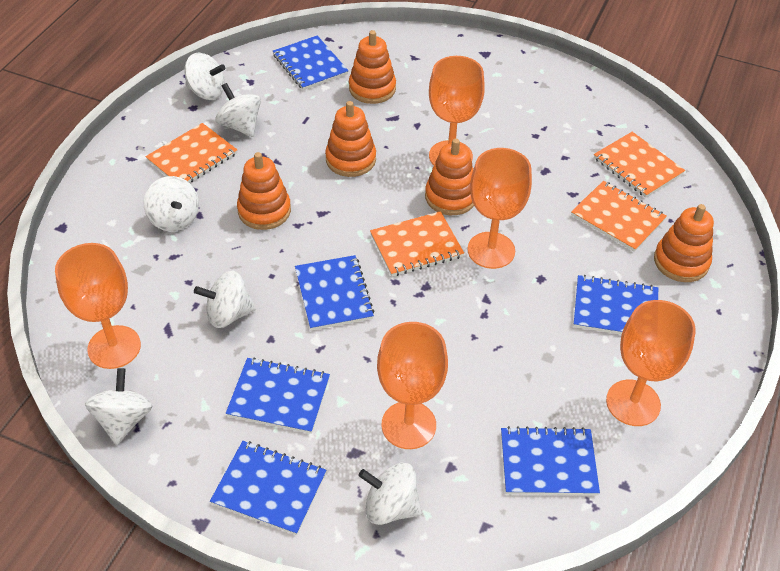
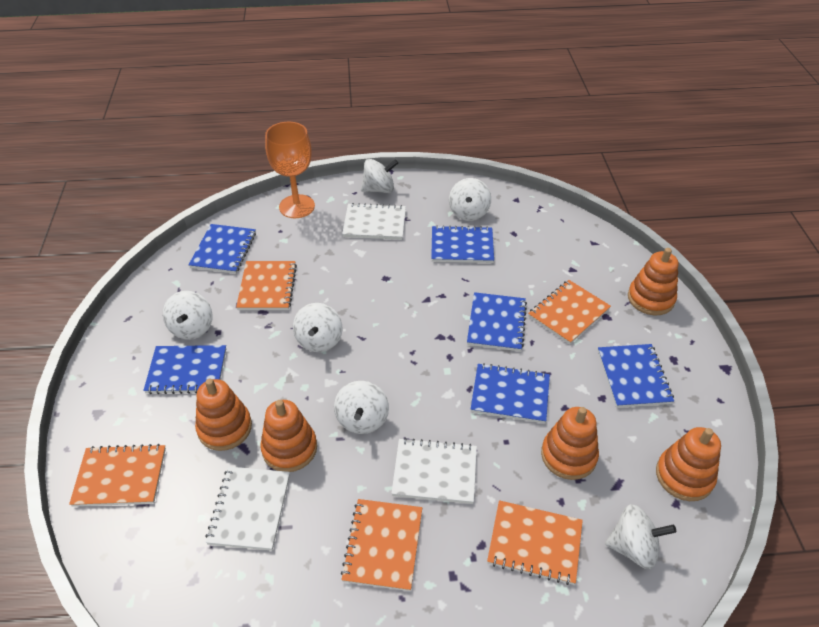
orange goblet: 5 -> 1
orange notebook: 4 -> 5
white notebook: 0 -> 3

